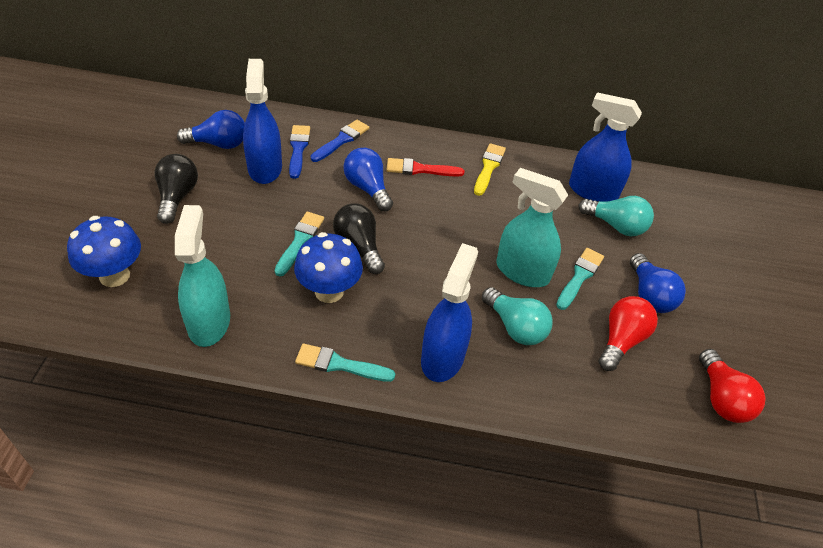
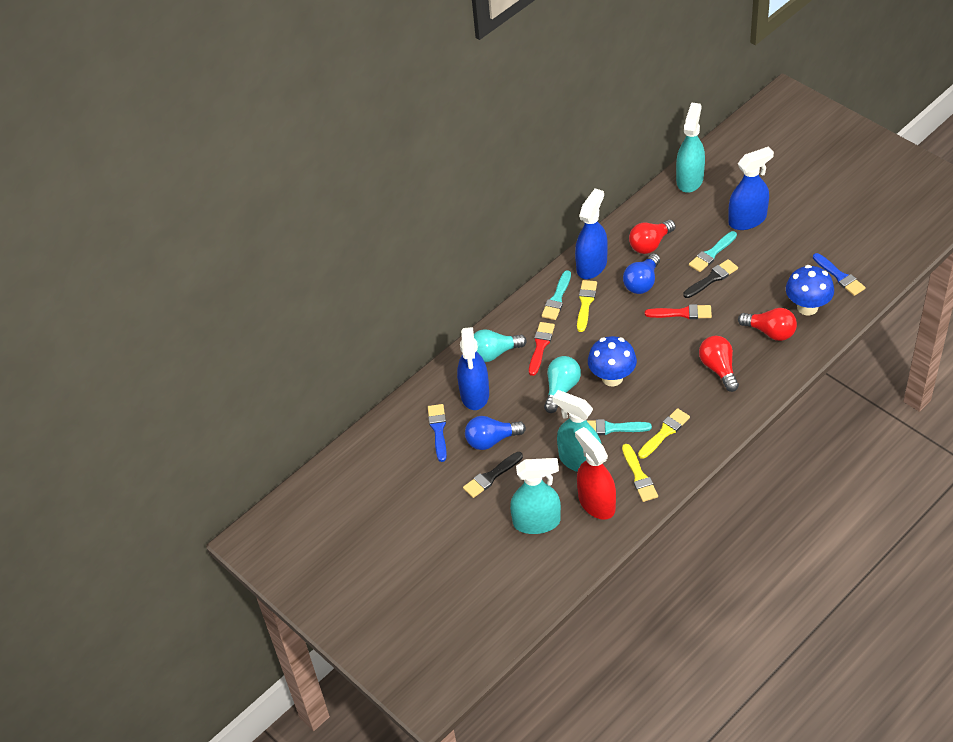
black brush: 0 -> 2
black light bulb: 2 -> 0
blue light bulb: 3 -> 2
red brush: 1 -> 2
red light bulb: 2 -> 3
red spray bottle: 0 -> 1
turquoise spray bottle: 2 -> 3
yellow brush: 1 -> 3

